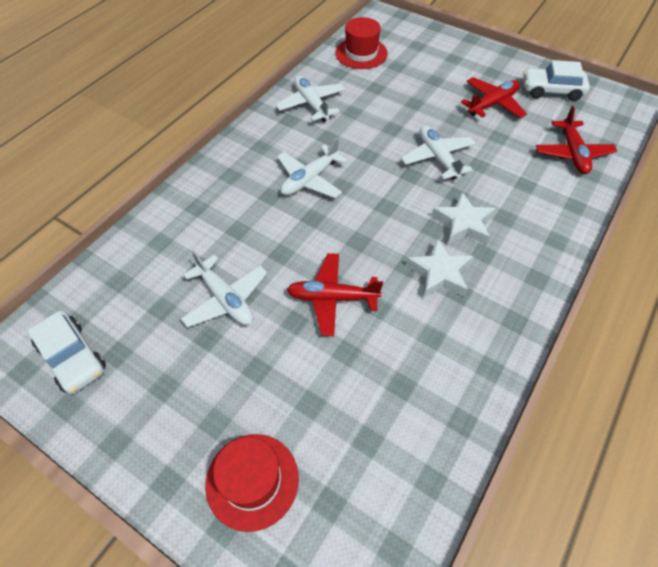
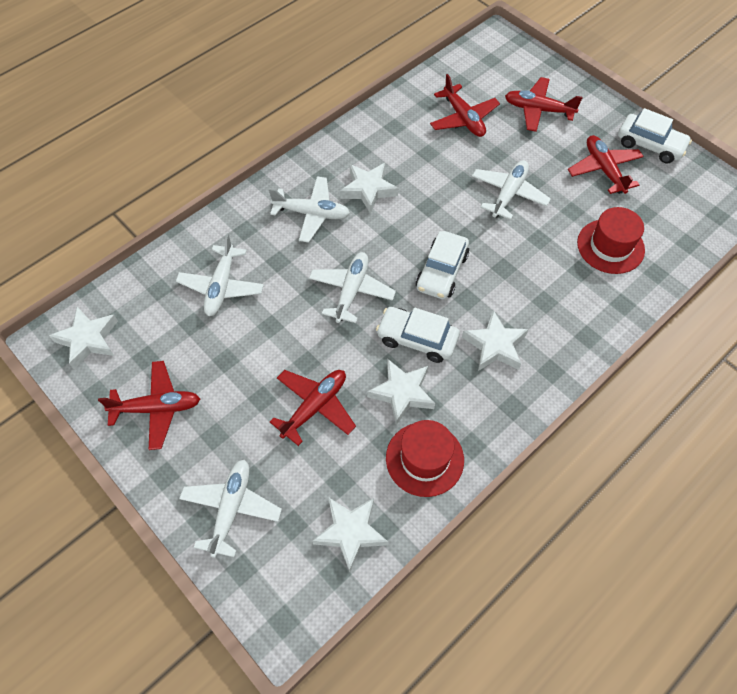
red plane: 3 -> 5
white car: 2 -> 3
white plane: 4 -> 5
white star: 2 -> 5

